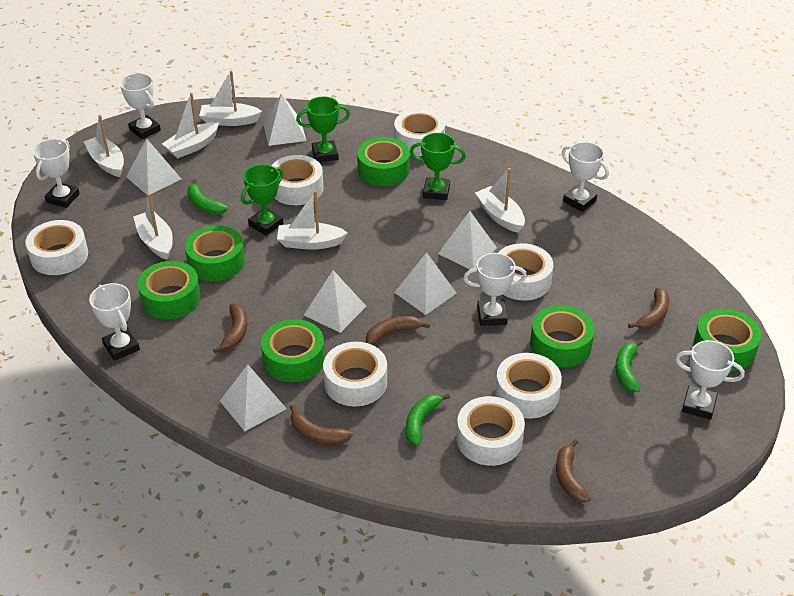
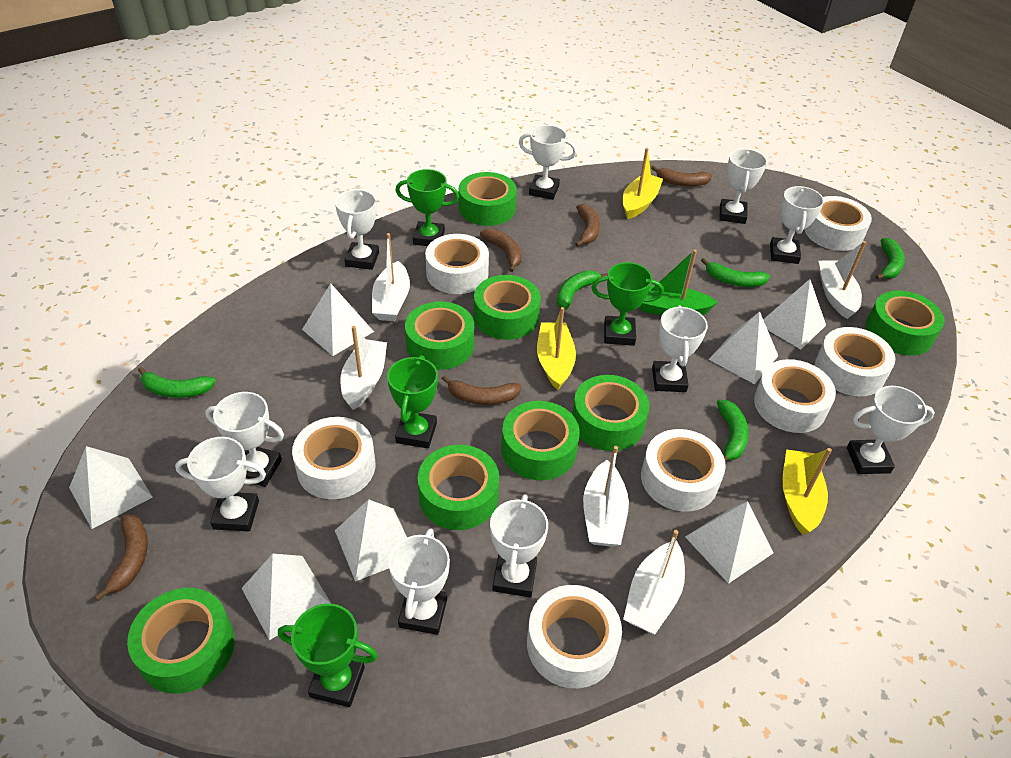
green banana: 3 -> 5
green boat: 0 -> 1
green tape: 6 -> 8
green trophy: 3 -> 4
white boat: 6 -> 5
white pyramid: 6 -> 7
white trophy: 6 -> 10
yellow boat: 0 -> 3

